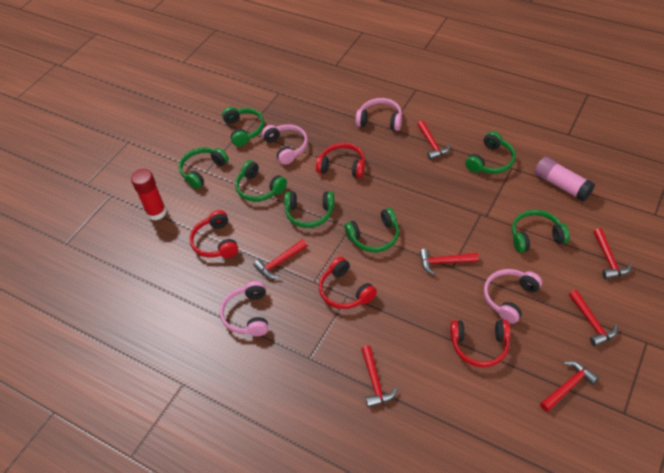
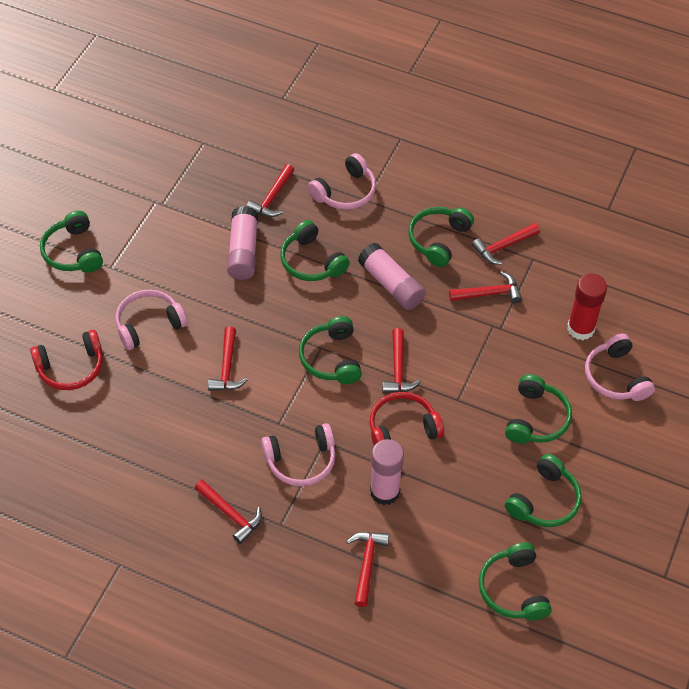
pink glue stick: 1 -> 3
red headphones: 4 -> 2

